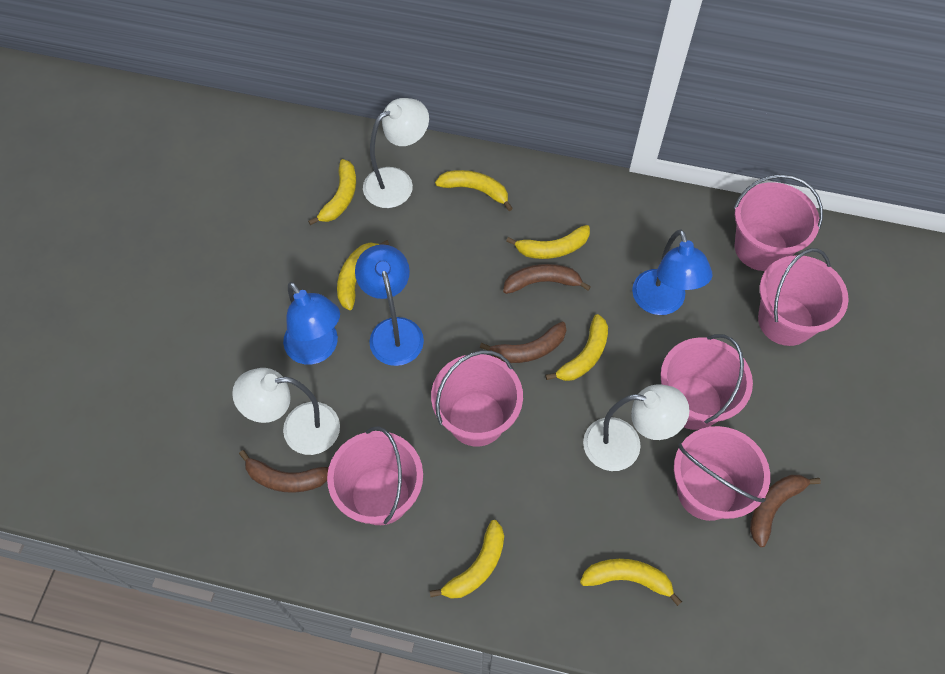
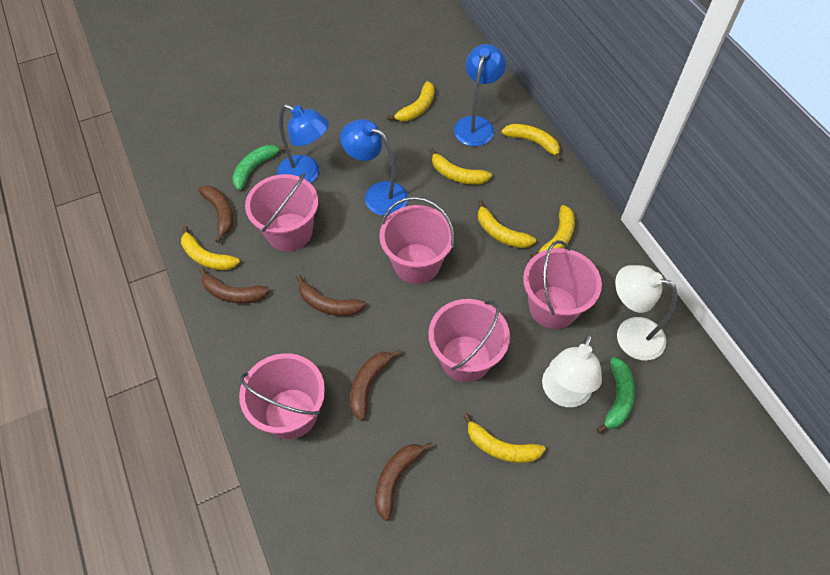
brown banana: 4 -> 5
green banana: 0 -> 2
pink bucket: 6 -> 5
white lamp: 3 -> 2

